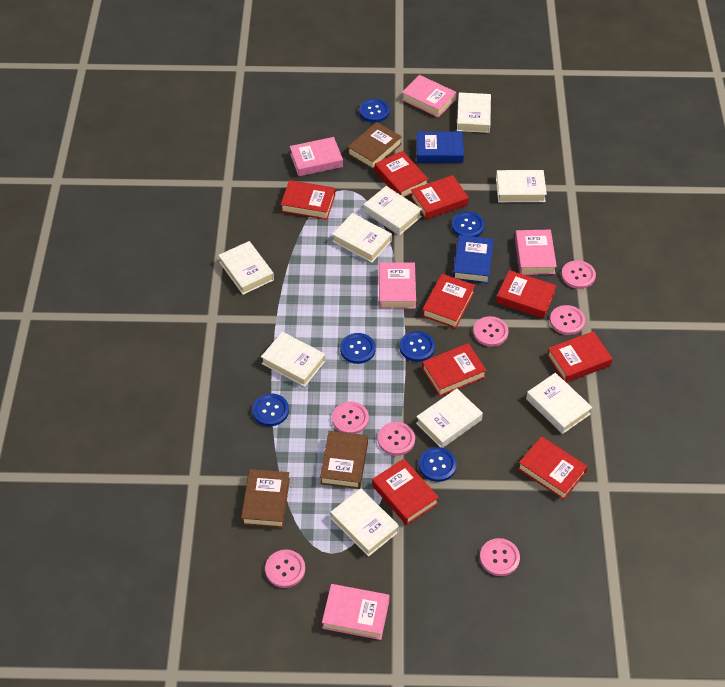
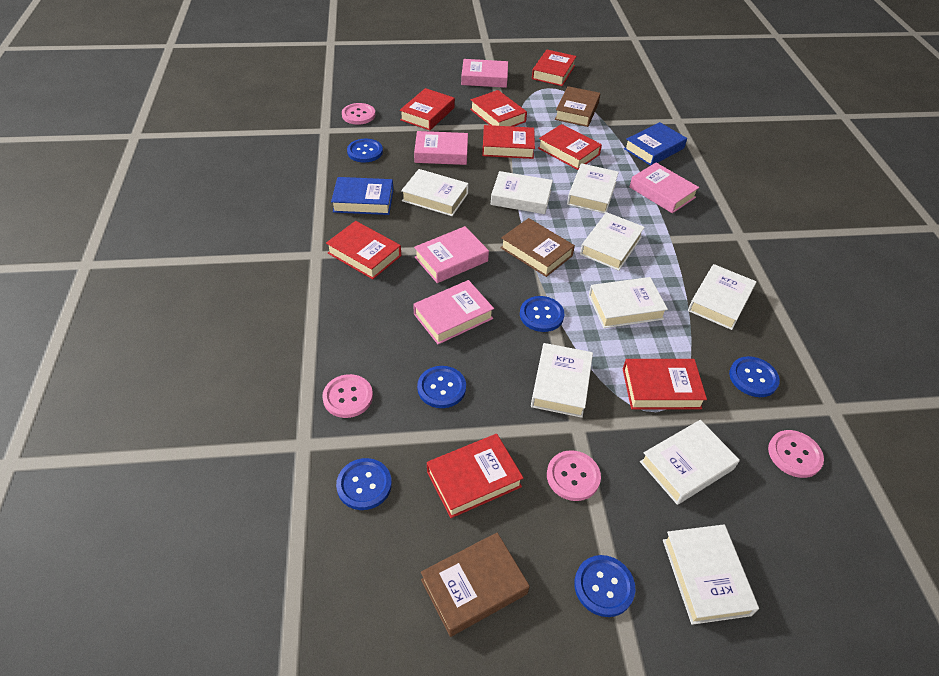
pink button: 7 -> 4
red book: 9 -> 8

